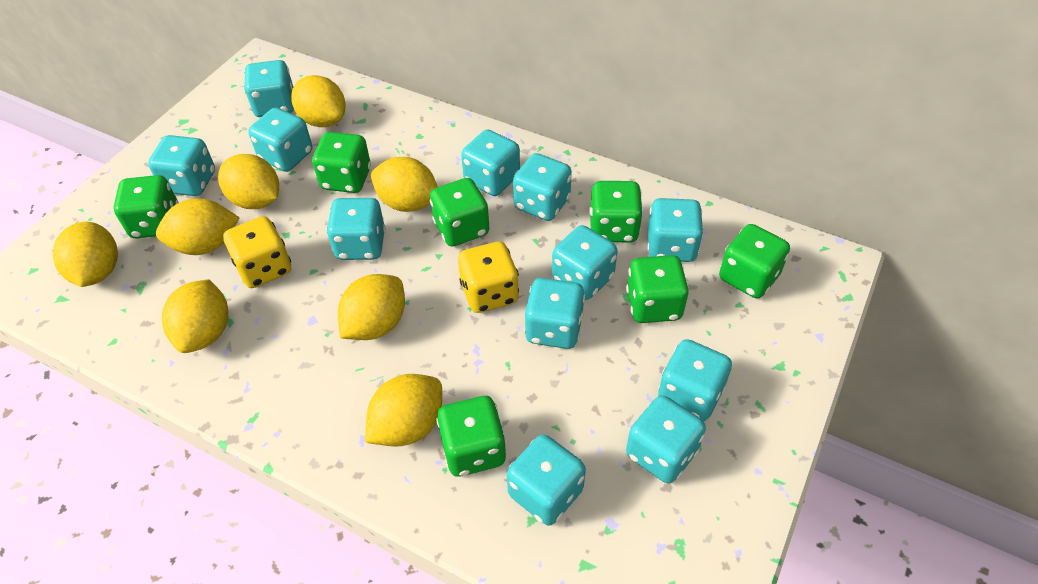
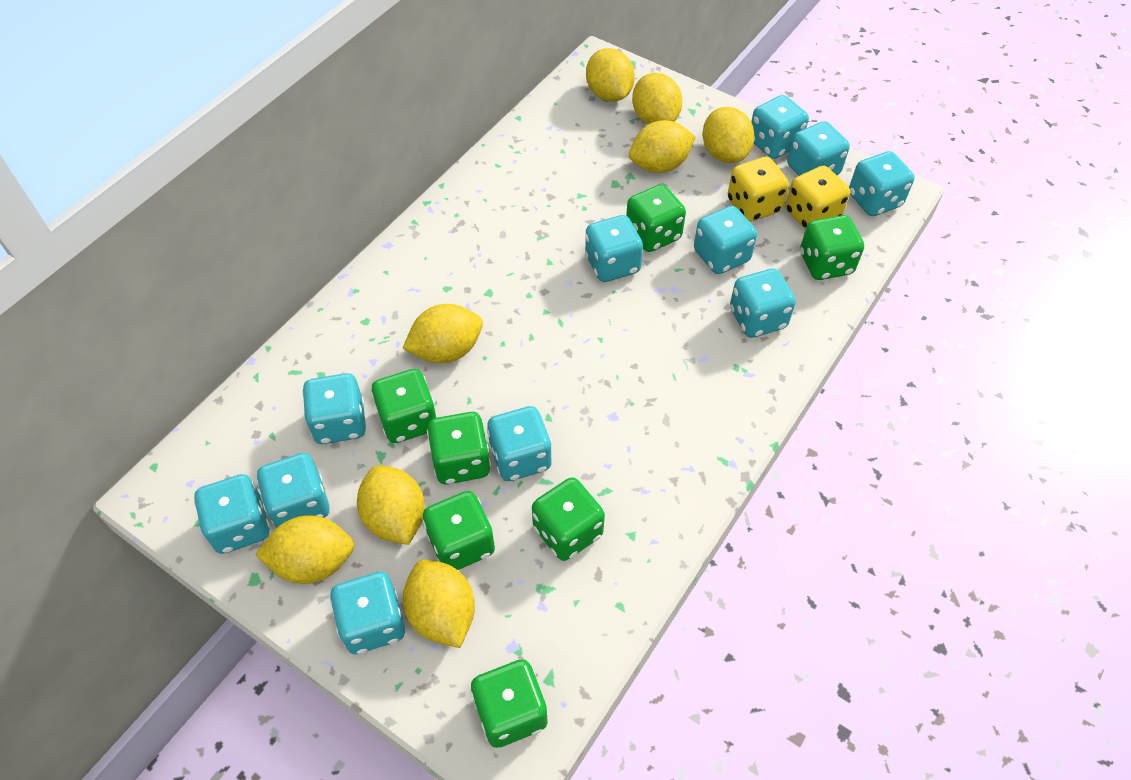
turquoise dice: 12 -> 11

